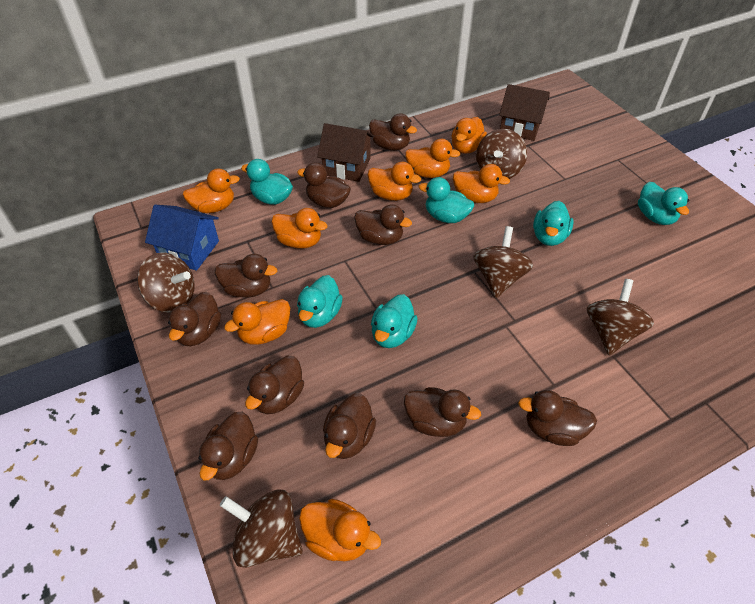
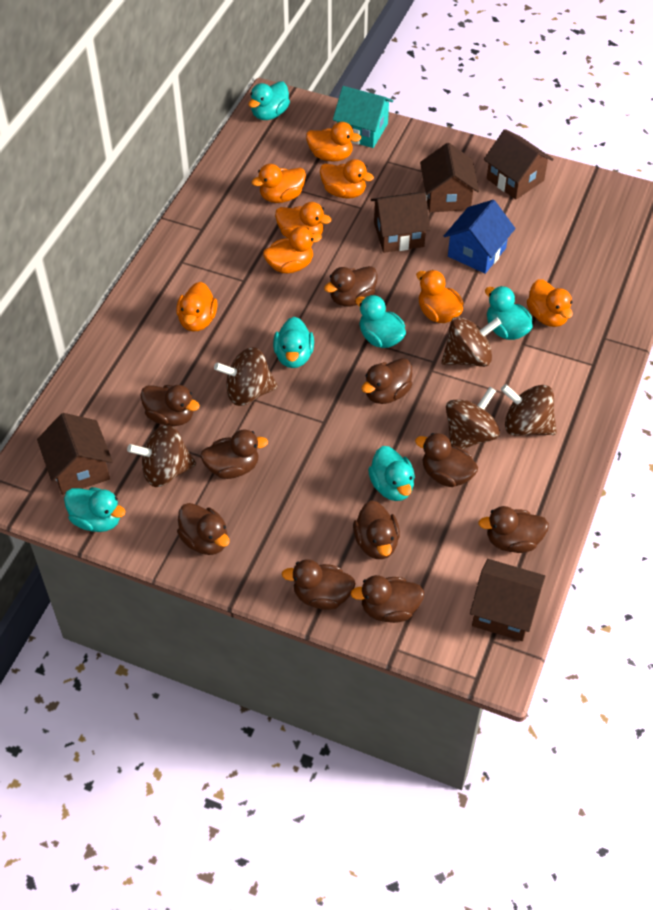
brown house: 2 -> 5
turquoise house: 0 -> 1

